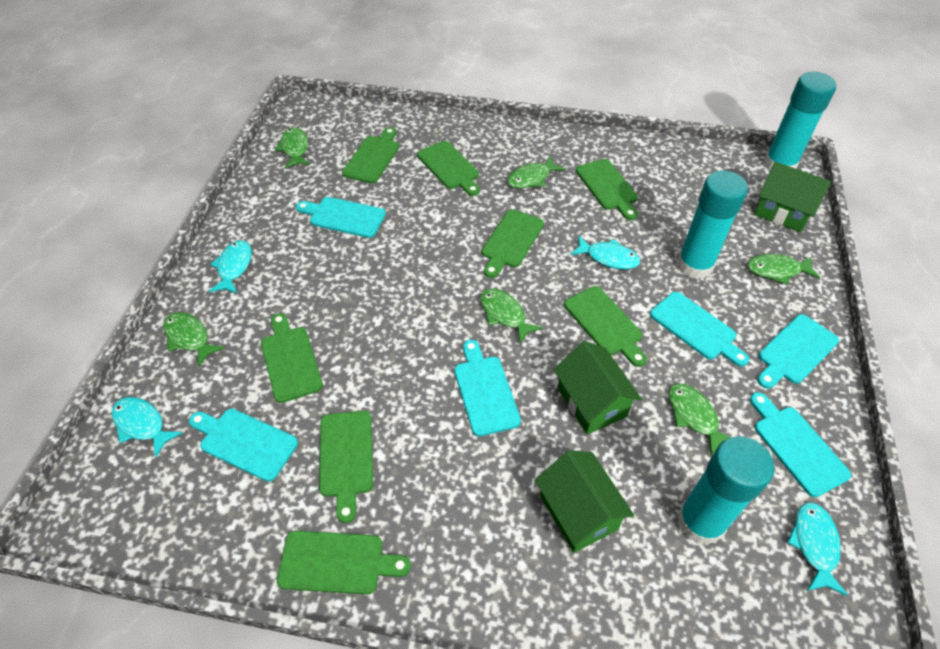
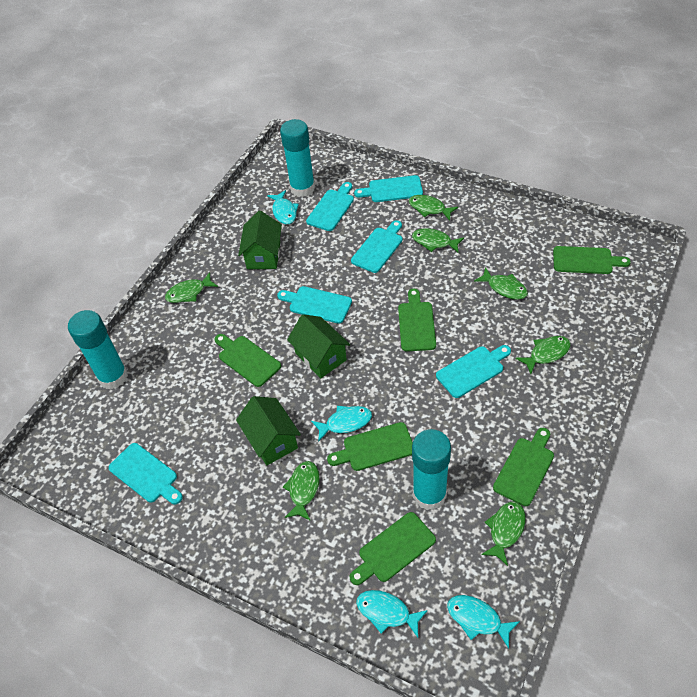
green cutting board: 8 -> 6
green fish: 6 -> 7

